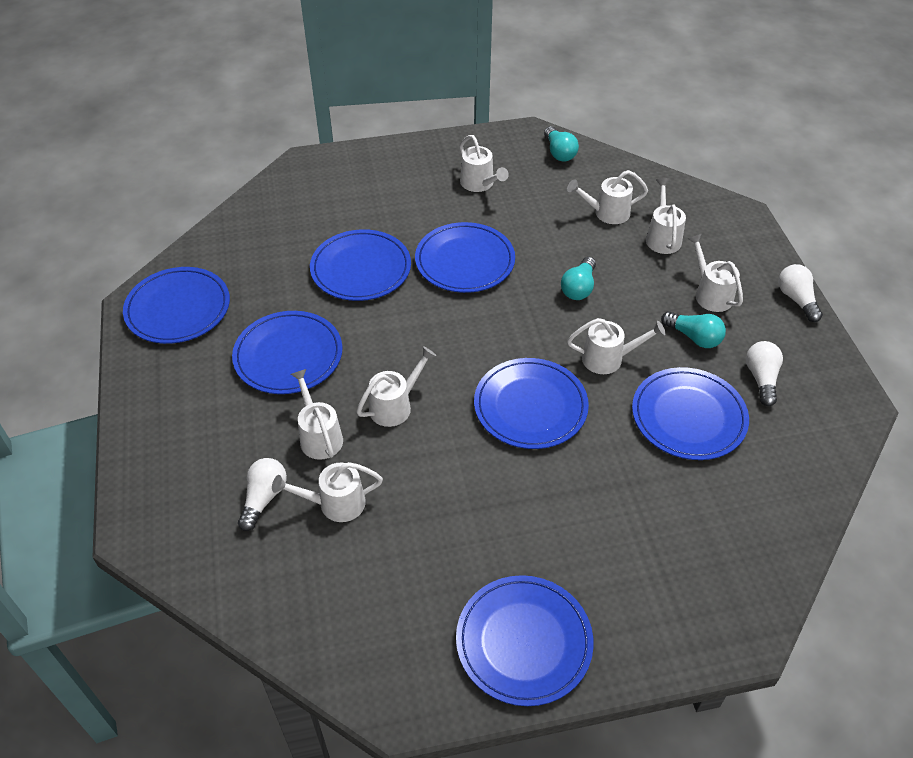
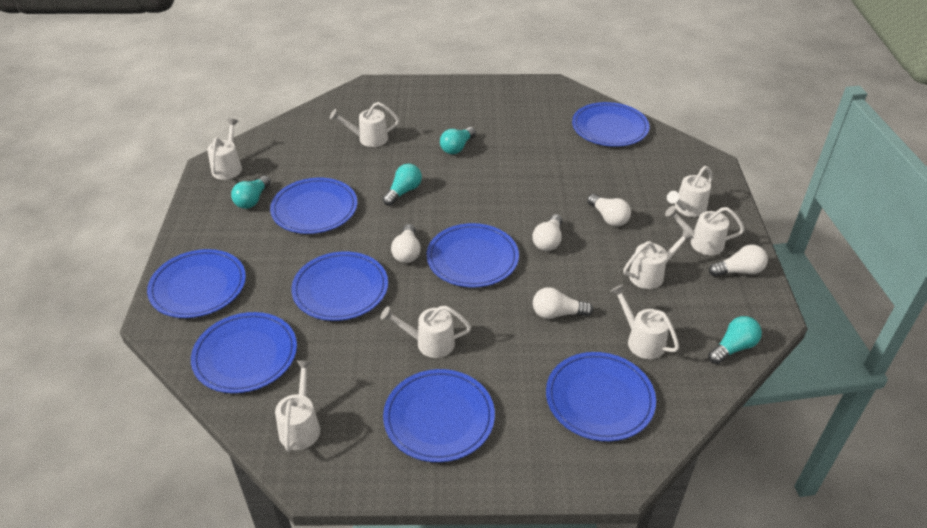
blue plate: 7 -> 8
turquoise light bulb: 3 -> 4
white light bulb: 3 -> 5

